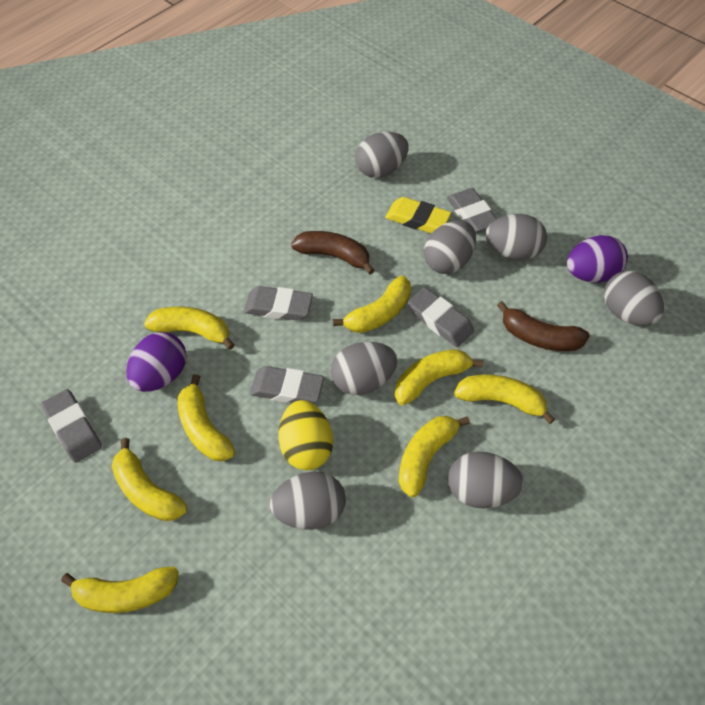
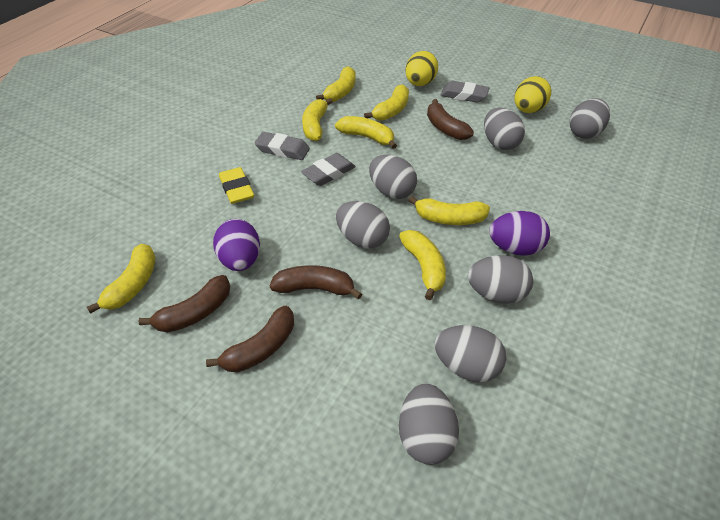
brown banana: 2 -> 4
grey eraser: 5 -> 3
yellow banana: 8 -> 7
yellow egg: 1 -> 2

